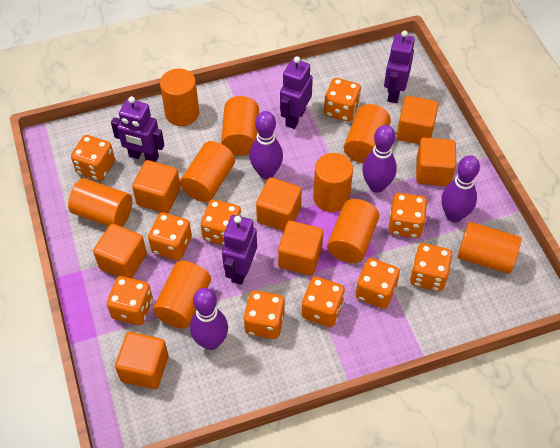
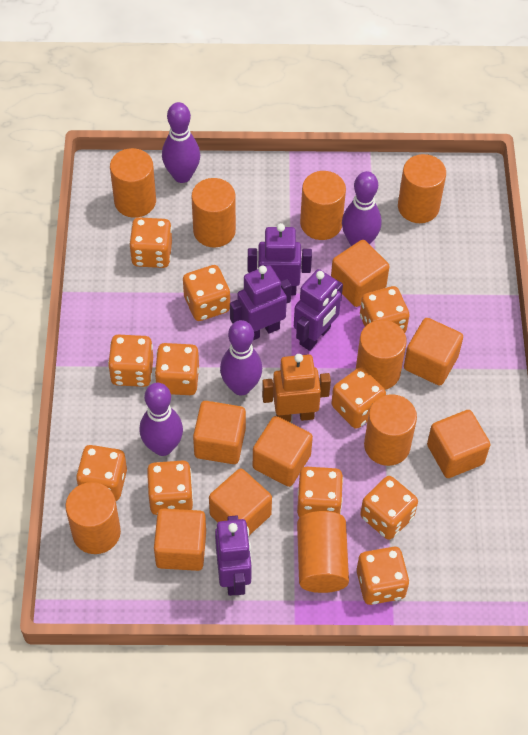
orange cylinder: 9 -> 8
orange dice: 10 -> 11
orange robot: 0 -> 1

